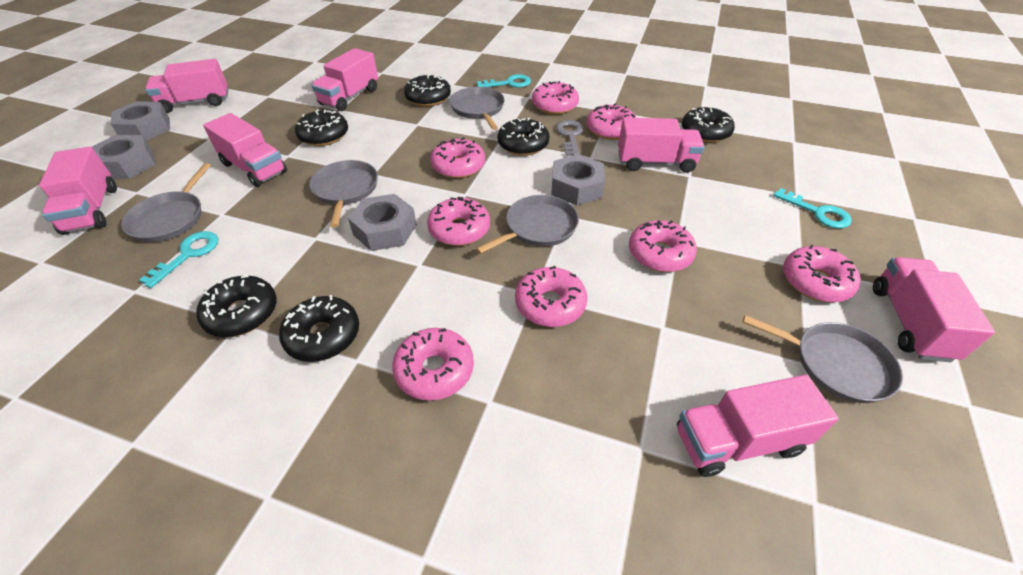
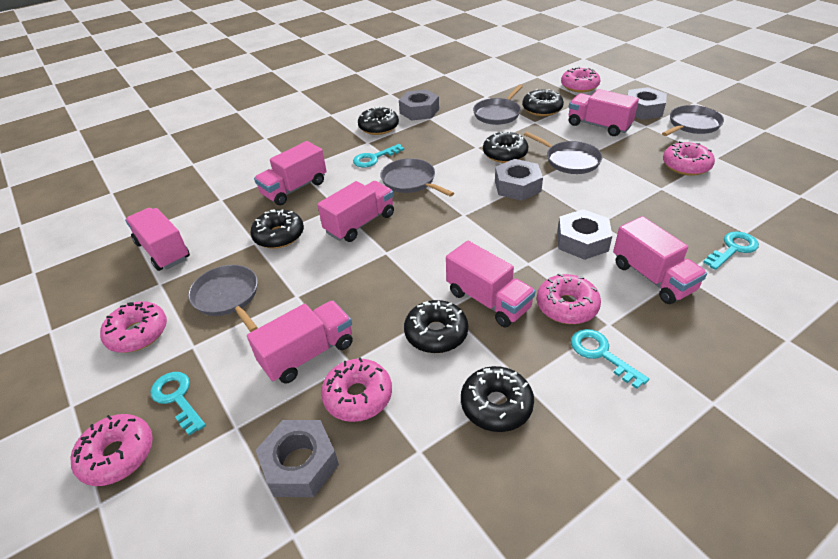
grey key: 1 -> 0
grey nut: 4 -> 5
pink donut: 8 -> 6
turquoise key: 3 -> 4

